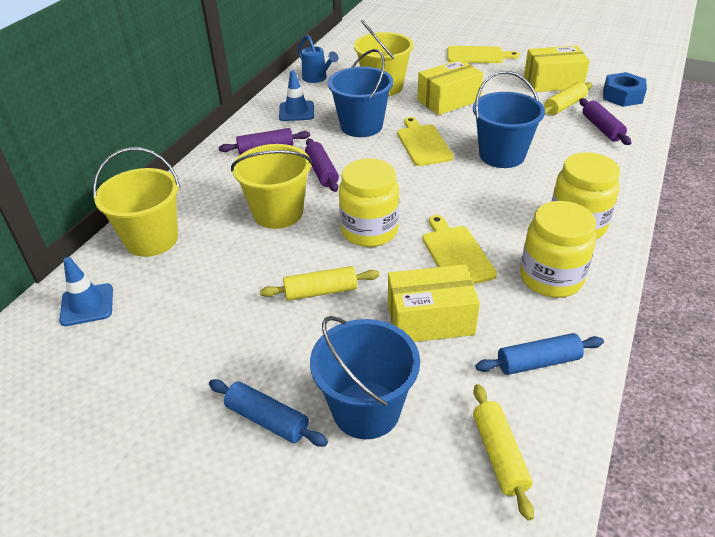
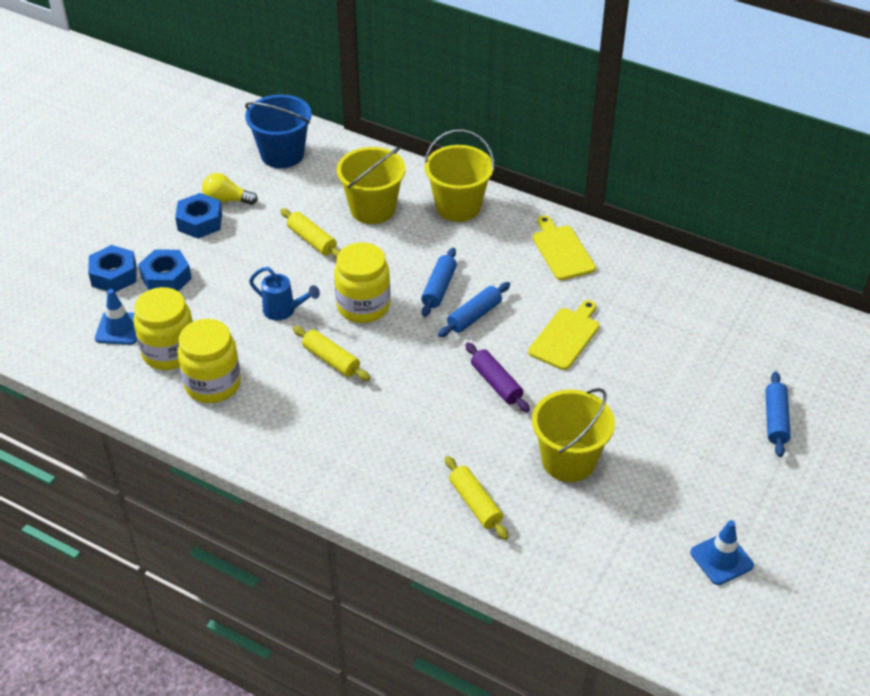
blue bucket: 3 -> 1
blue nut: 1 -> 3
blue rolling pin: 2 -> 3
purple rolling pin: 3 -> 1
yellow box: 3 -> 0
yellow cutting board: 3 -> 2
yellow light bulb: 0 -> 1

